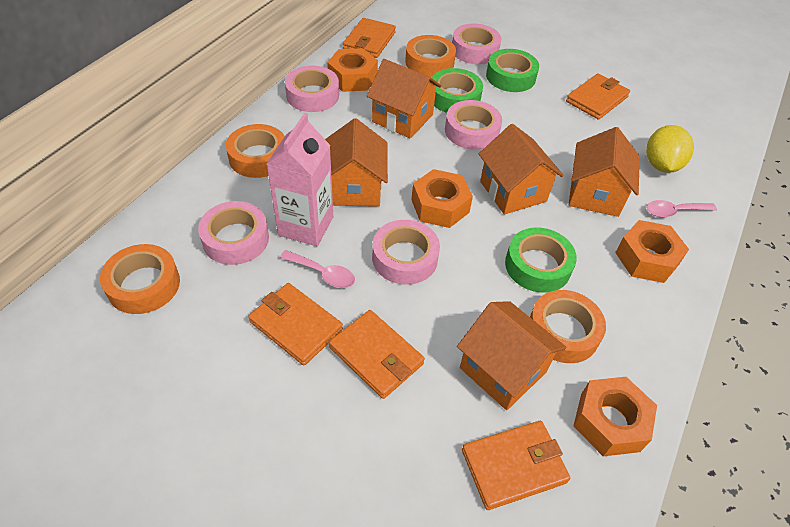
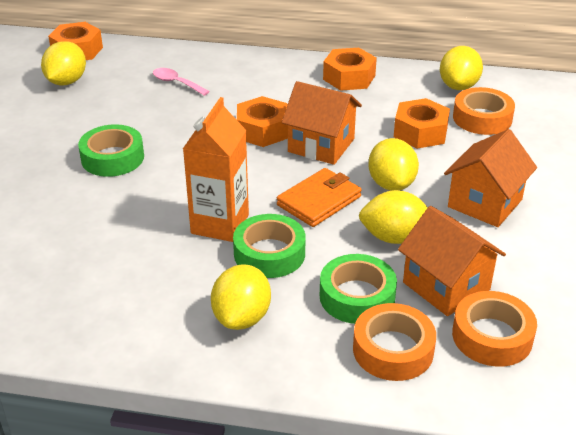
orange carton: 0 -> 1
orange house: 5 -> 3
orange tape: 4 -> 3
orange wallet: 5 -> 1
pink carton: 1 -> 0
pink spoon: 2 -> 1
pink tape: 5 -> 0
yellow lemon: 1 -> 5

